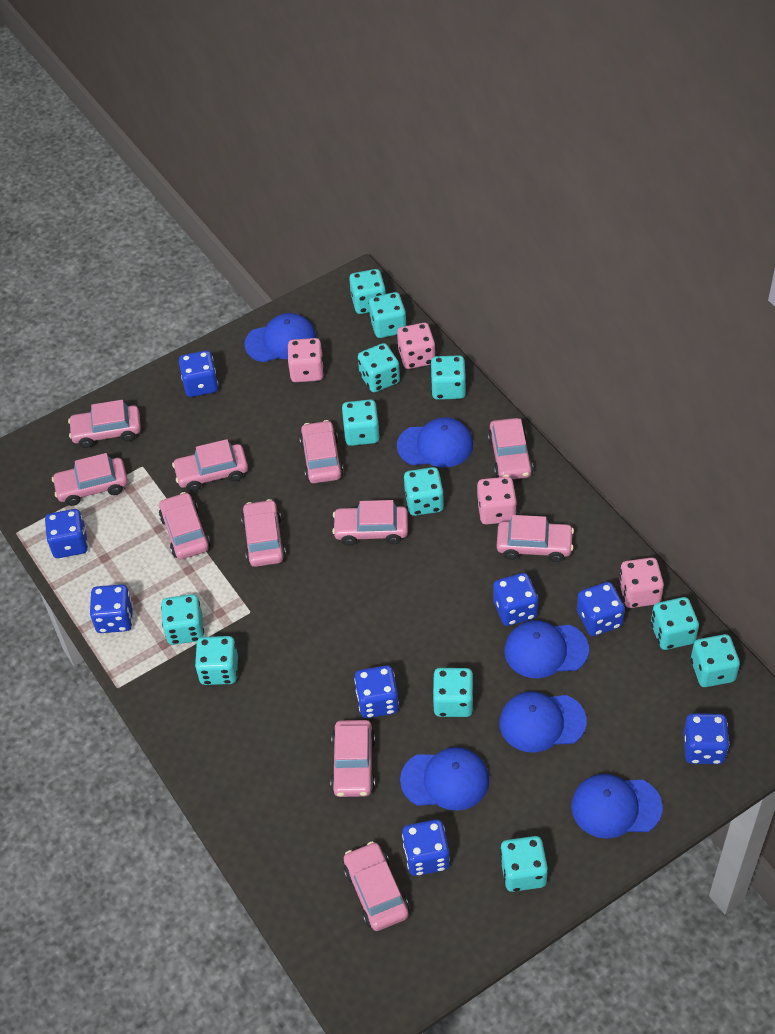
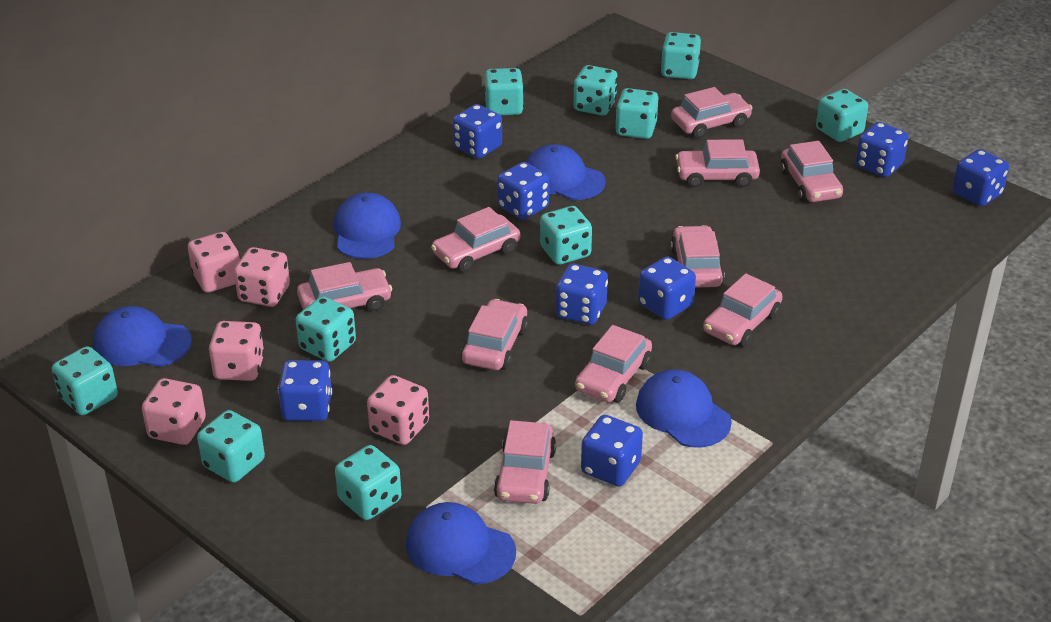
blue cap: 6 -> 5
pink car: 11 -> 10
pink dice: 4 -> 5
turquoise dice: 12 -> 10

